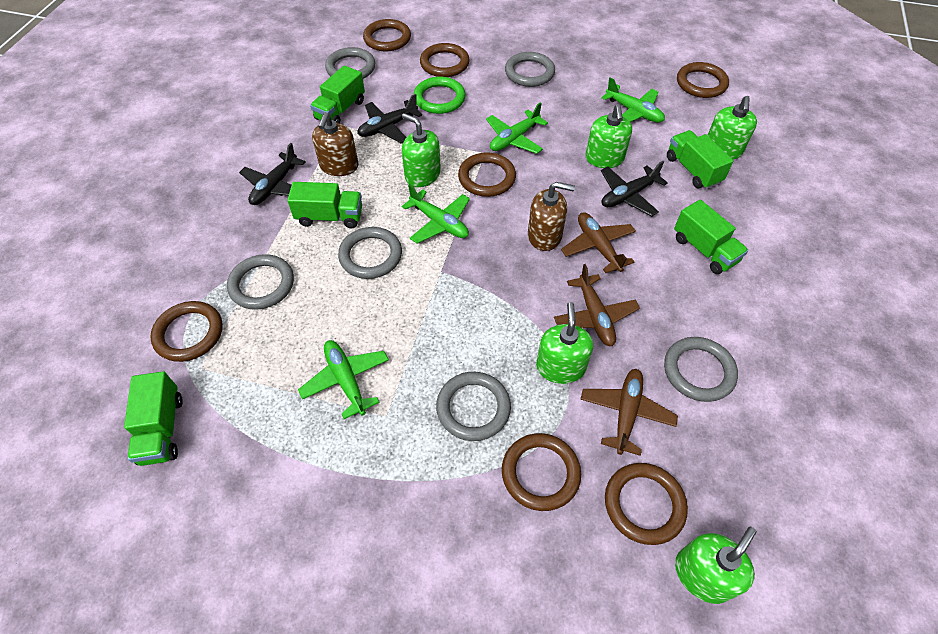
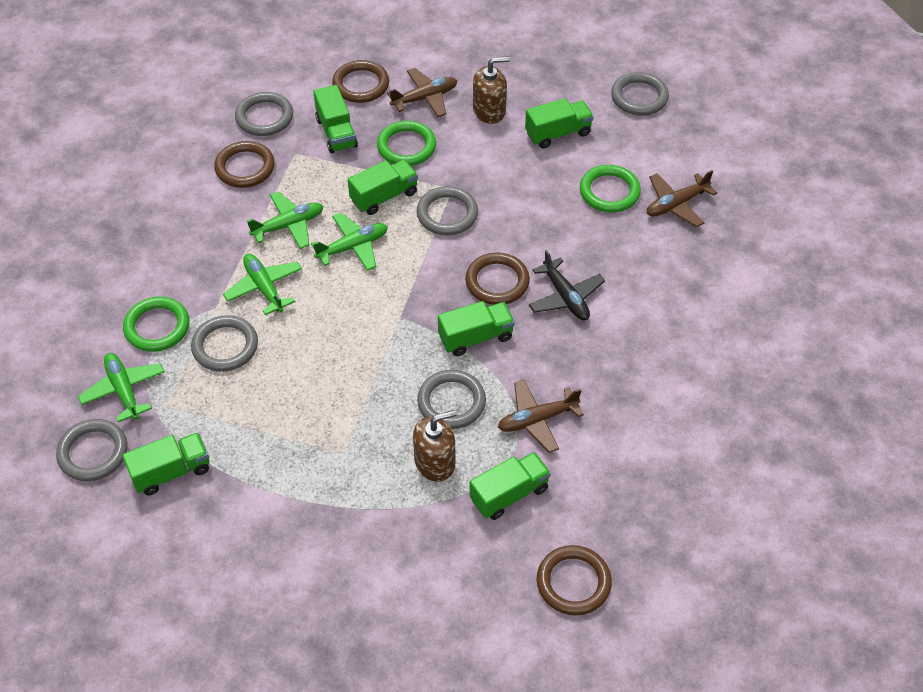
black plane: 3 -> 1
brown ring: 7 -> 4
green ring: 1 -> 3
green soap dispenser: 5 -> 0
green truck: 5 -> 6

